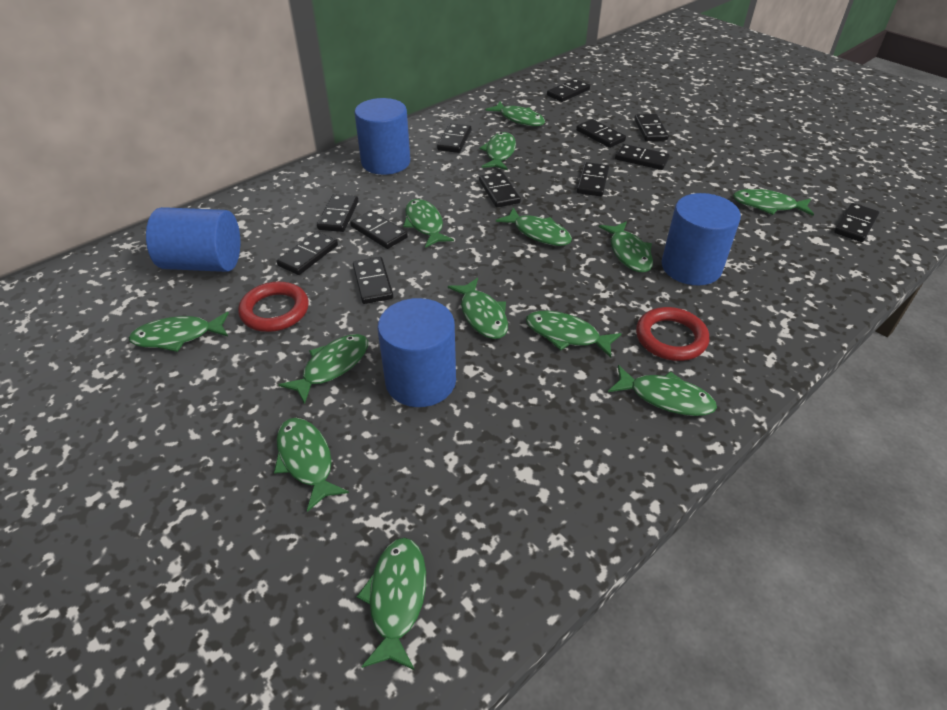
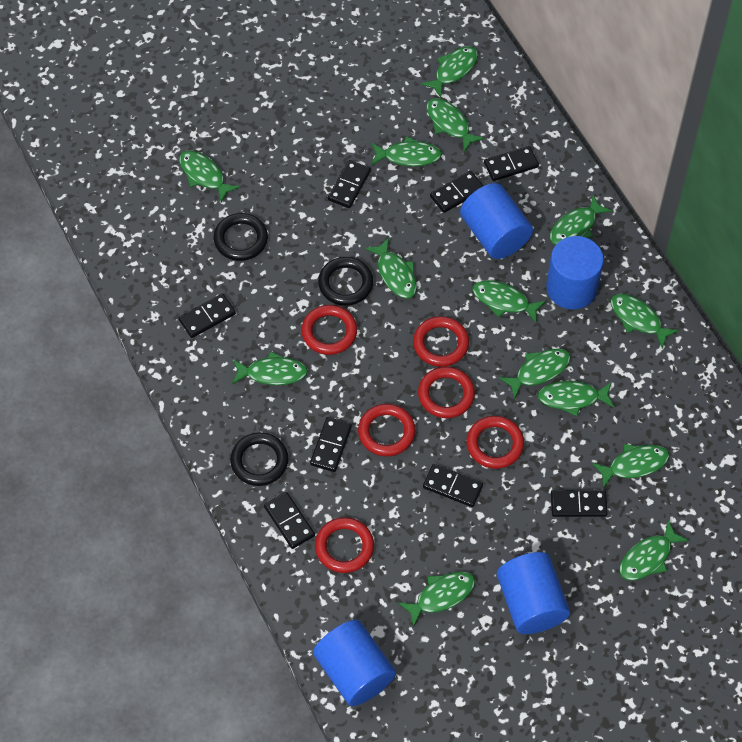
black domino: 12 -> 8
black ring: 0 -> 3
green fish: 13 -> 14
red ring: 2 -> 6

